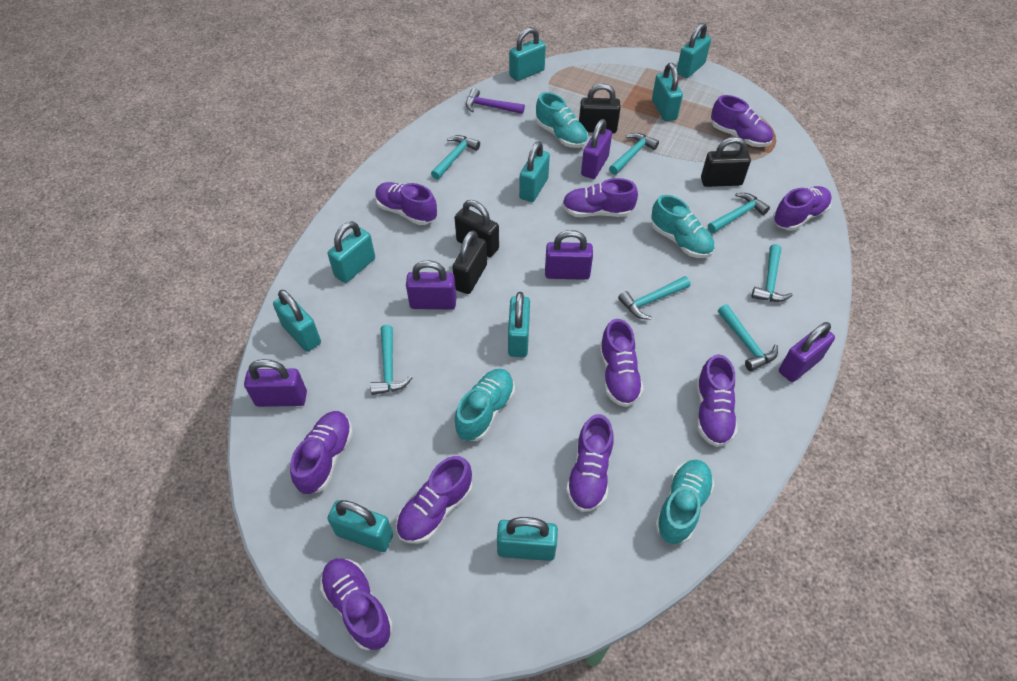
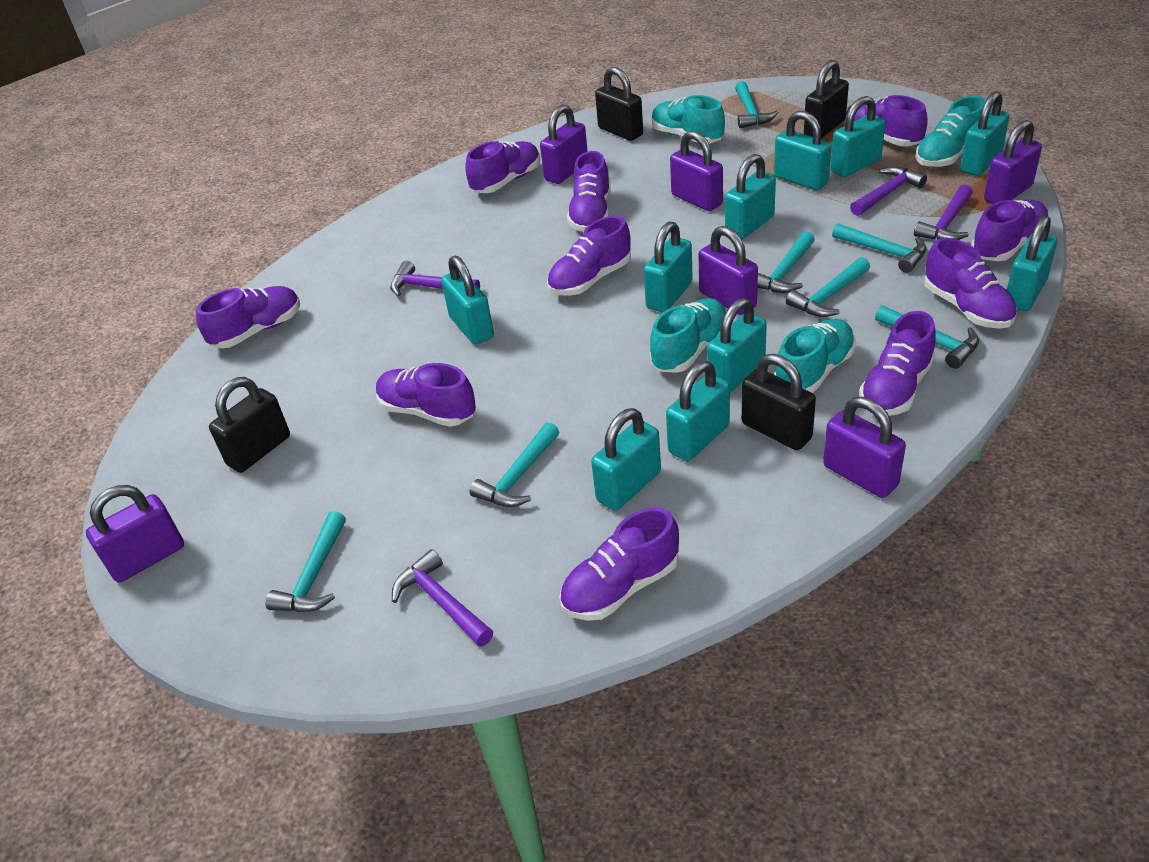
purple hammer: 1 -> 4
purple padlock: 5 -> 6
turquoise padlock: 9 -> 10

